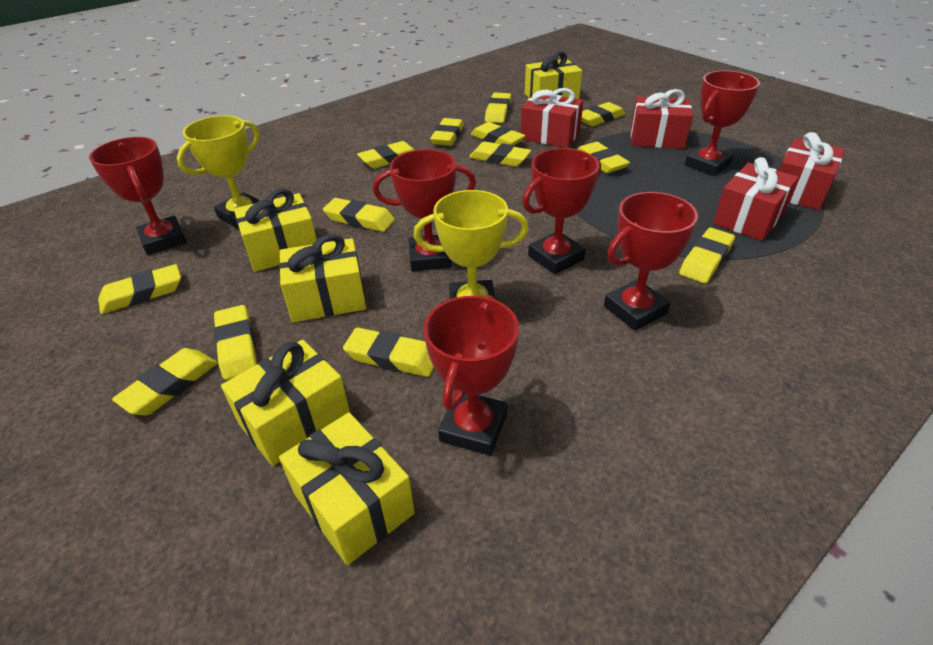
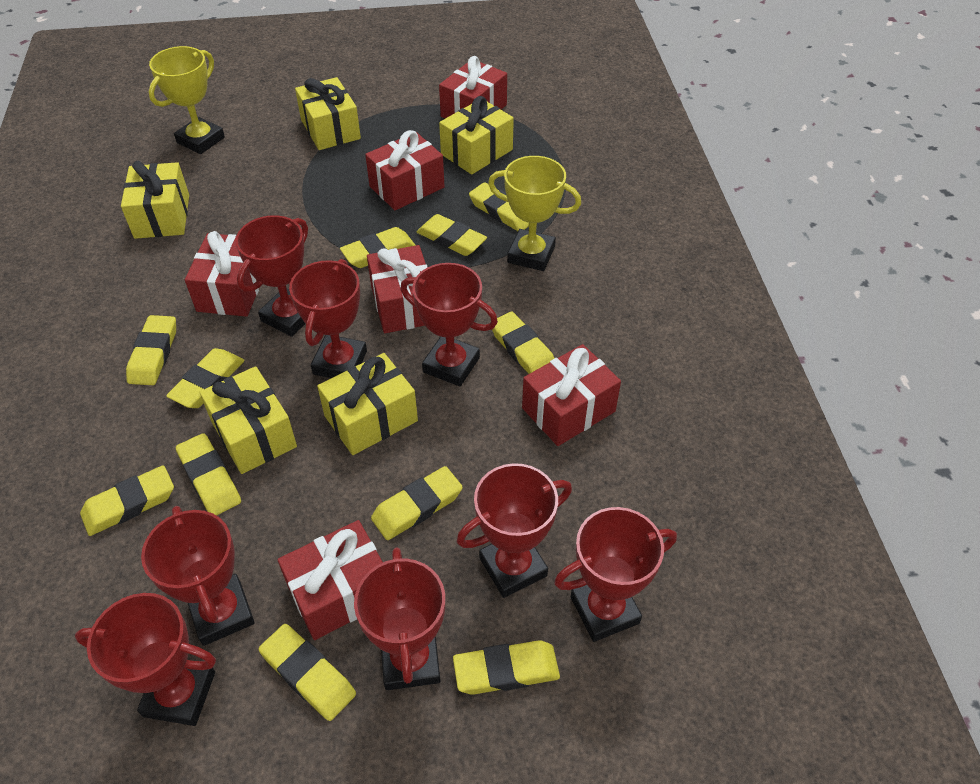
red gift: 4 -> 6
red trophy: 6 -> 8
yellow eraser: 13 -> 11

